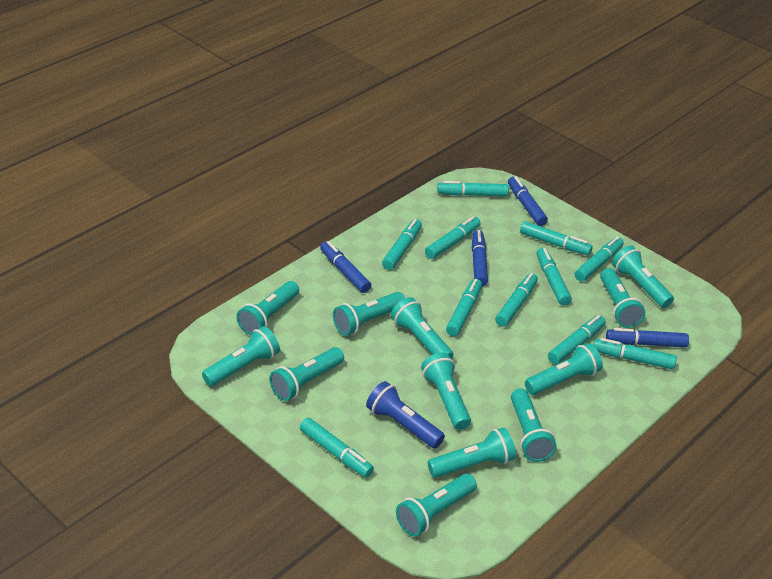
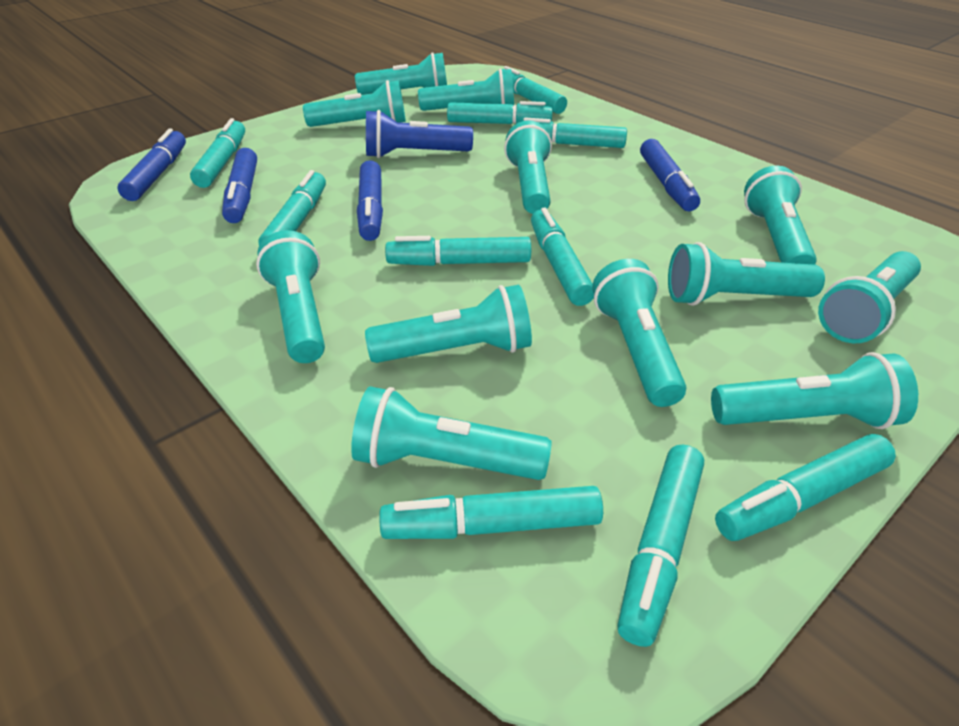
turquoise marker: 11 -> 10

